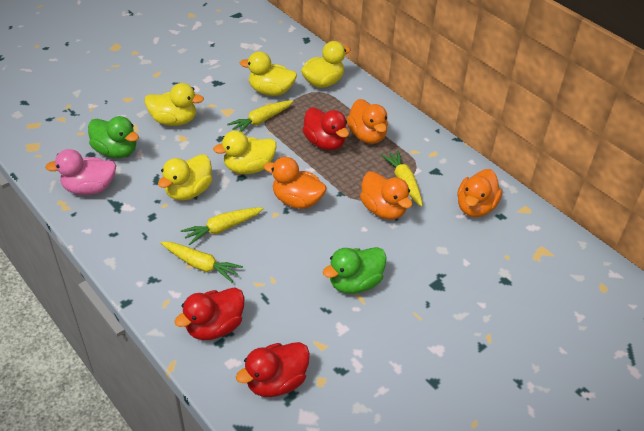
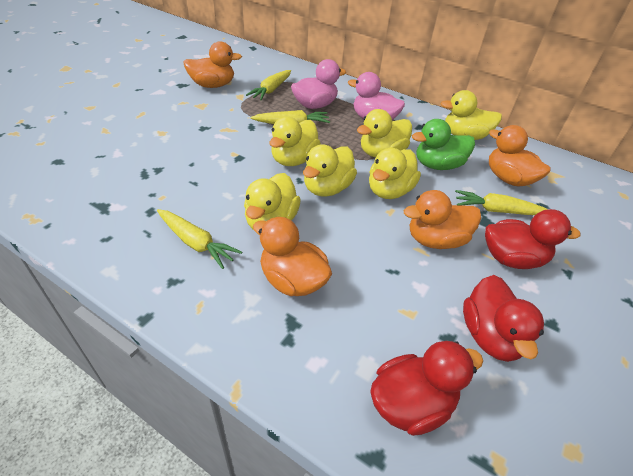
green duck: 2 -> 1
pink duck: 1 -> 2
yellow duck: 5 -> 6

